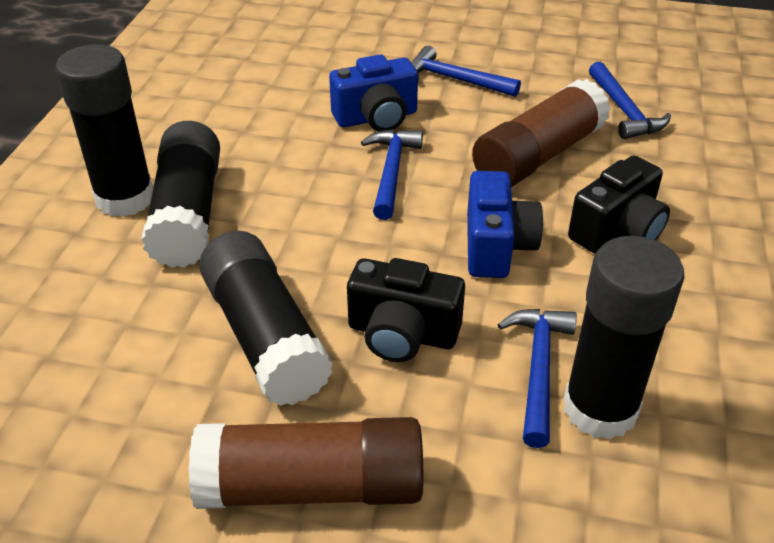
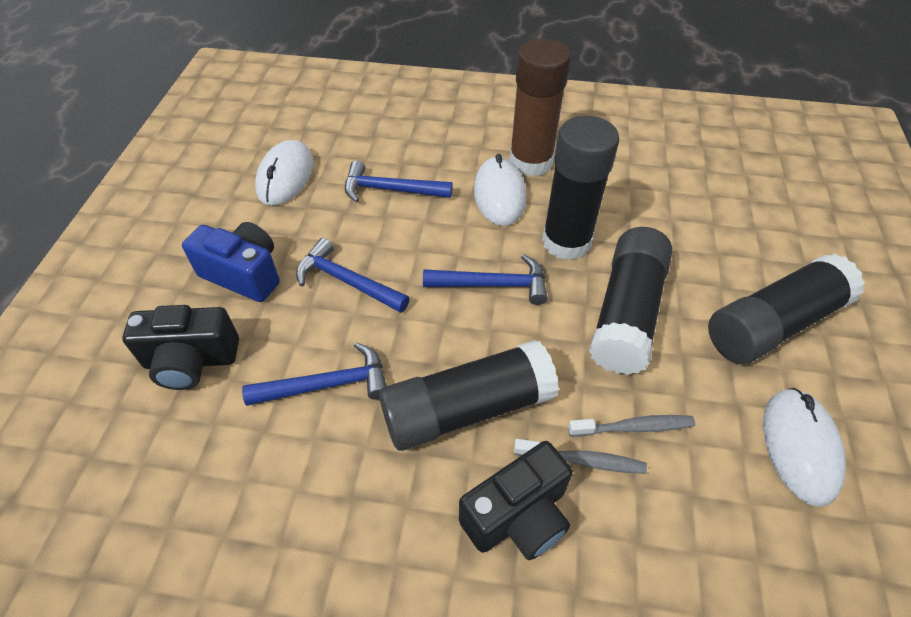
blue camera: 2 -> 1
brown glue stick: 2 -> 1
grey toothbrush: 0 -> 2
white mouse: 0 -> 3

